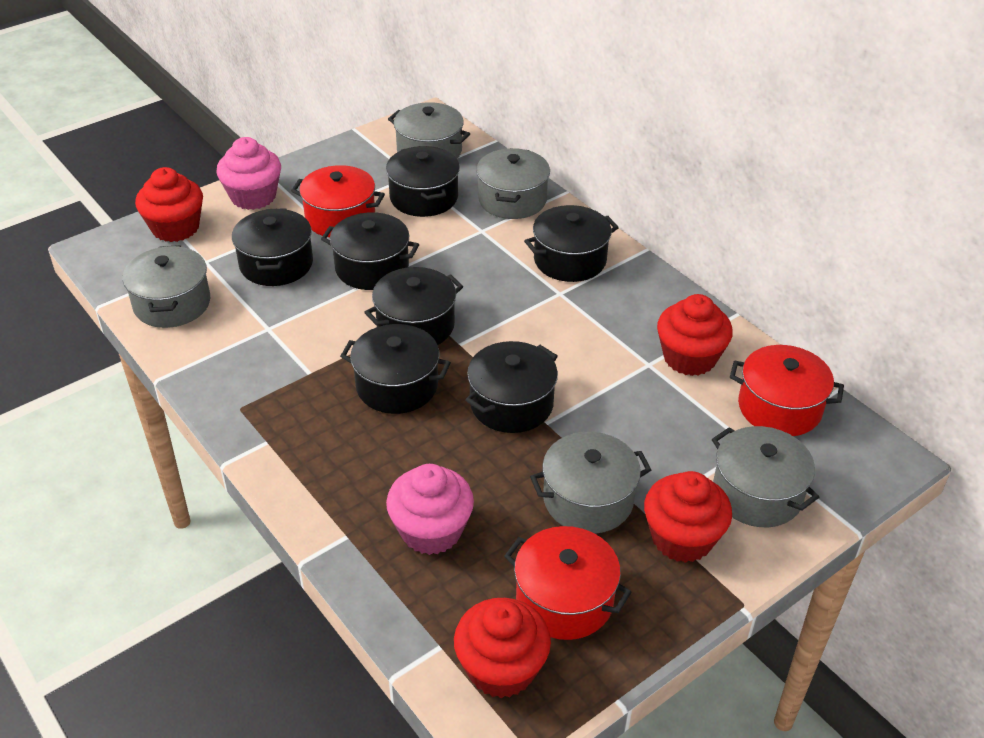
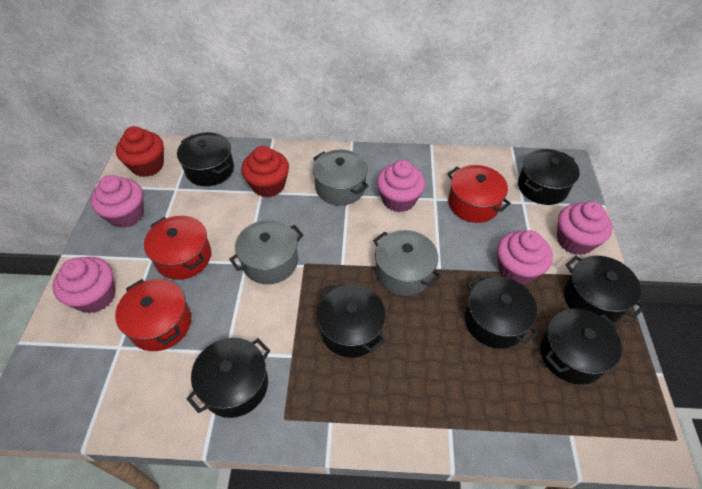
grey pot: 5 -> 3
pink cupcake: 2 -> 5
red cupcake: 4 -> 2

